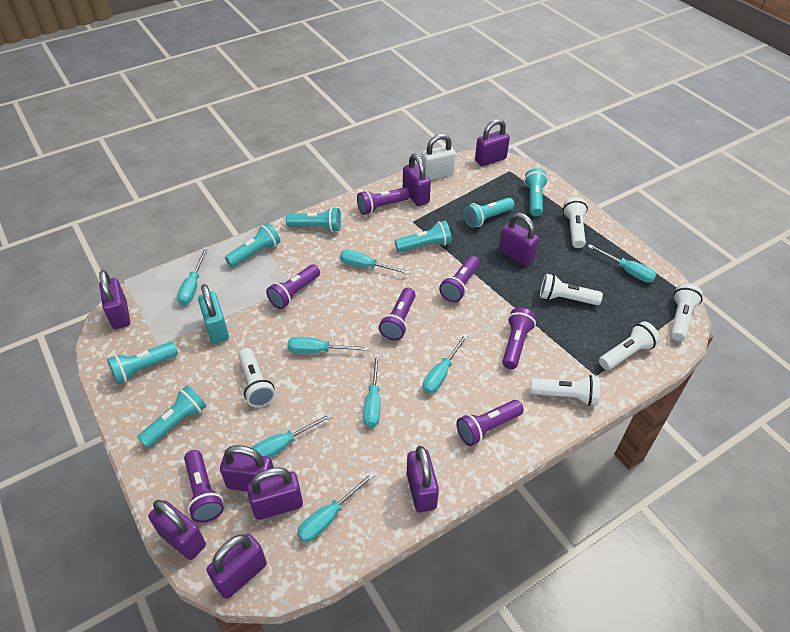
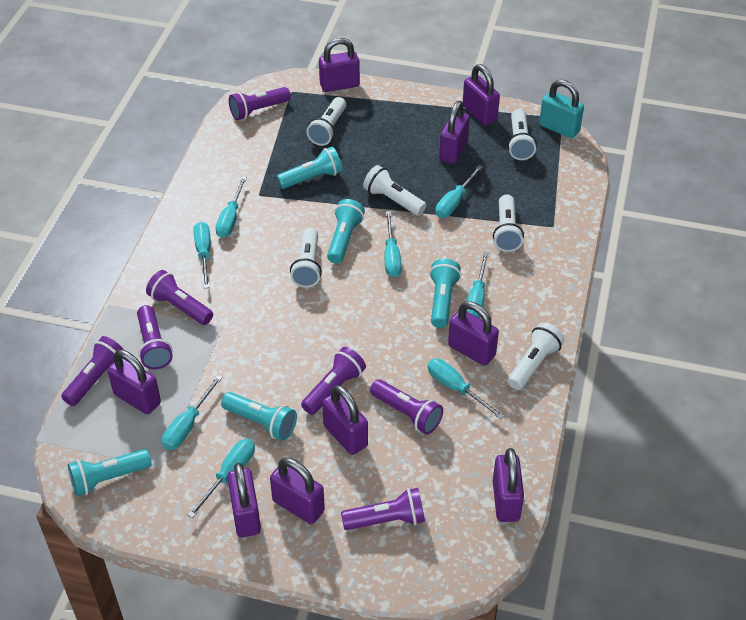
turquoise flashlight: 7 -> 5
white padlock: 1 -> 0

